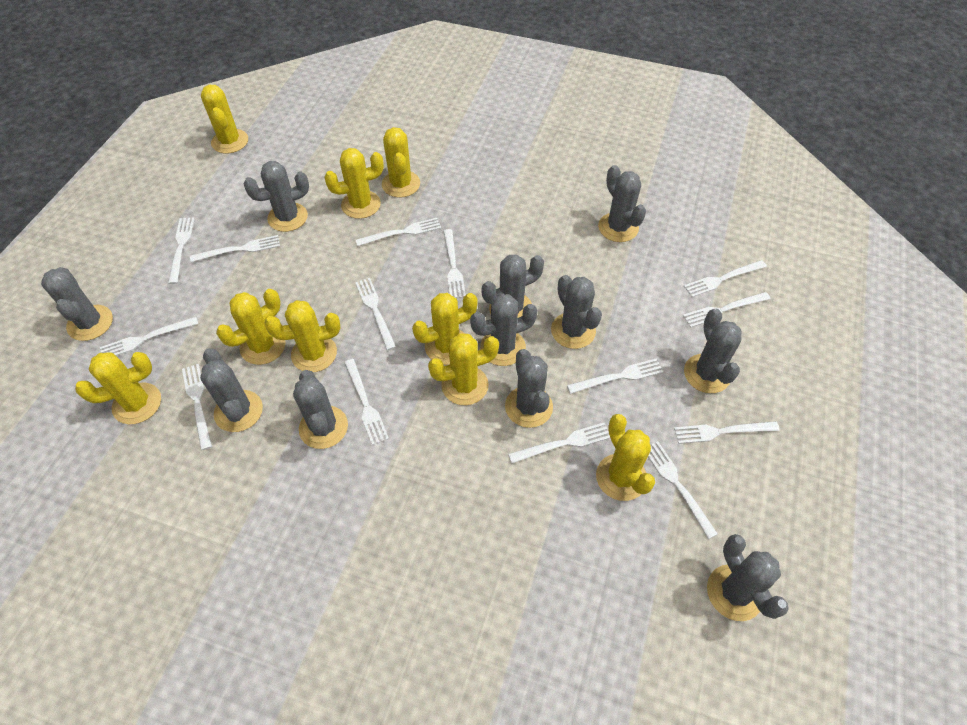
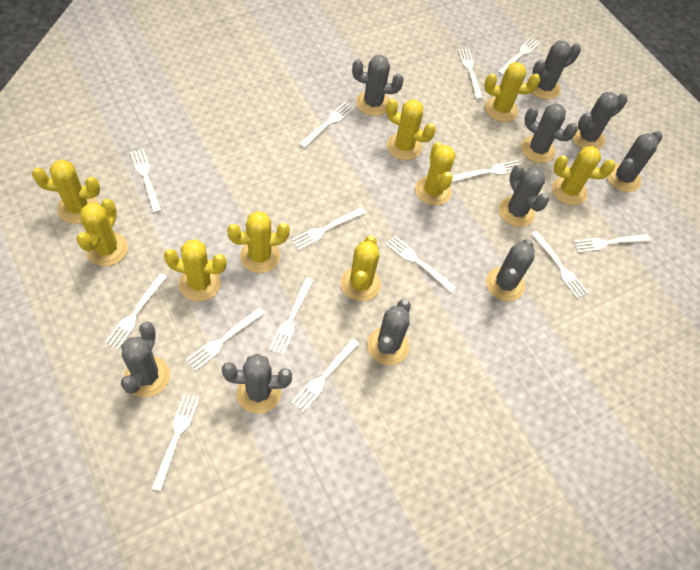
grey cactus: 11 -> 10

